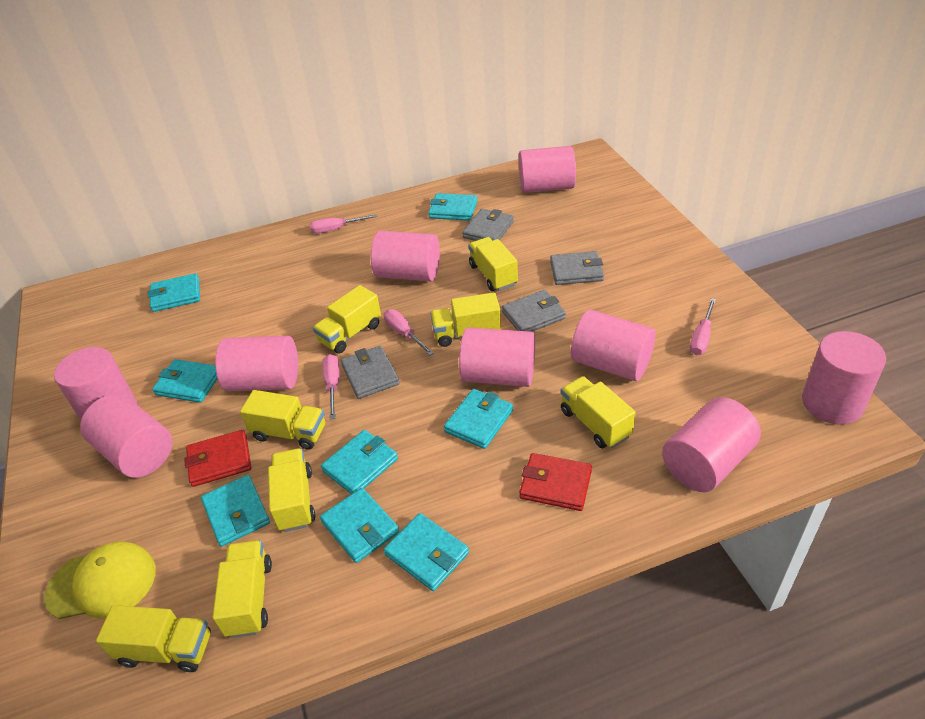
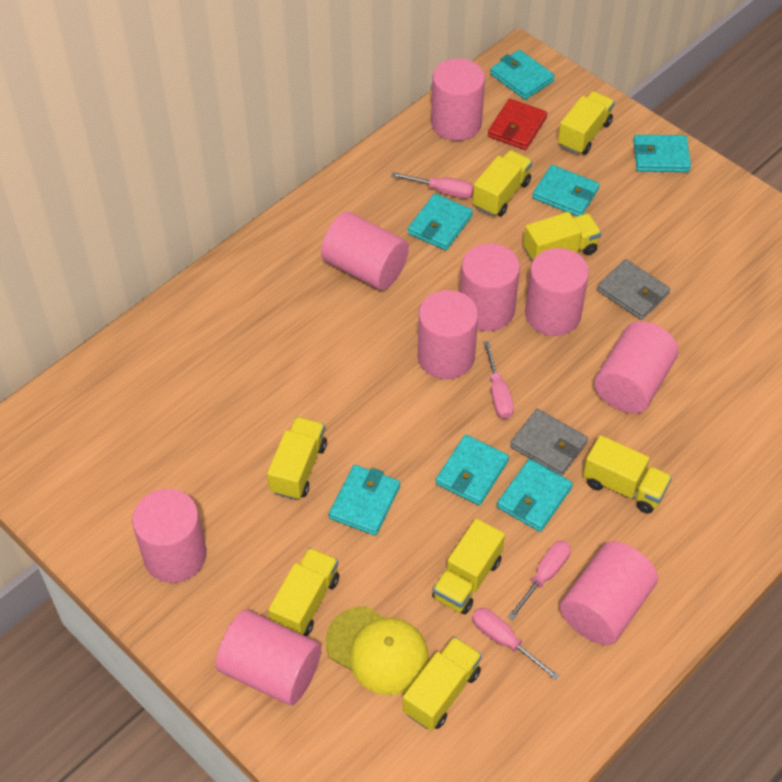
grey wallet: 4 -> 2
red wallet: 2 -> 1
turquoise wallet: 8 -> 7

